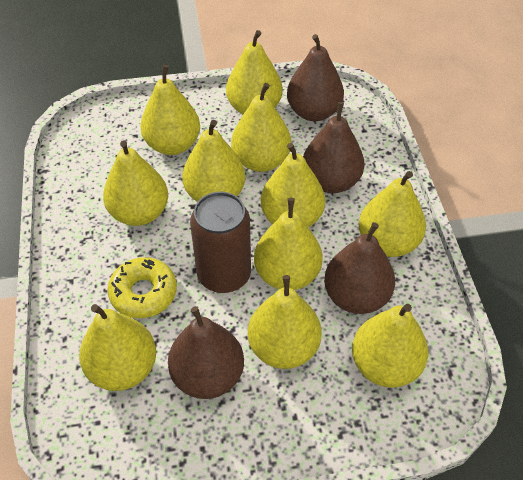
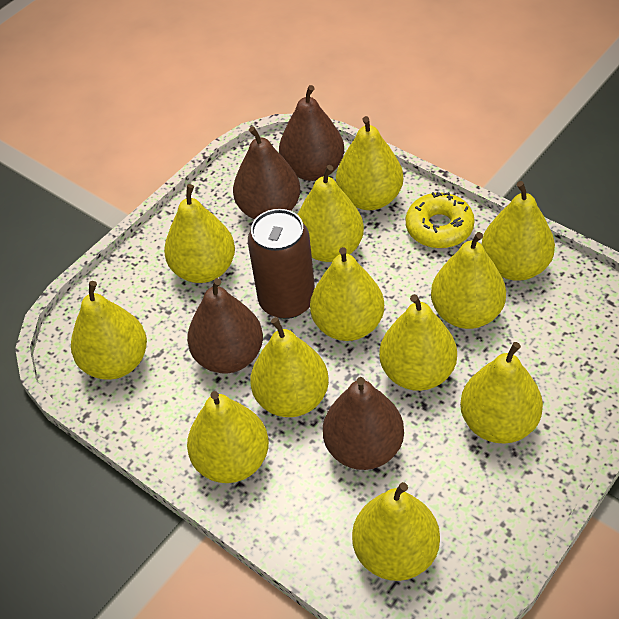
yellow pear: 11 -> 12

